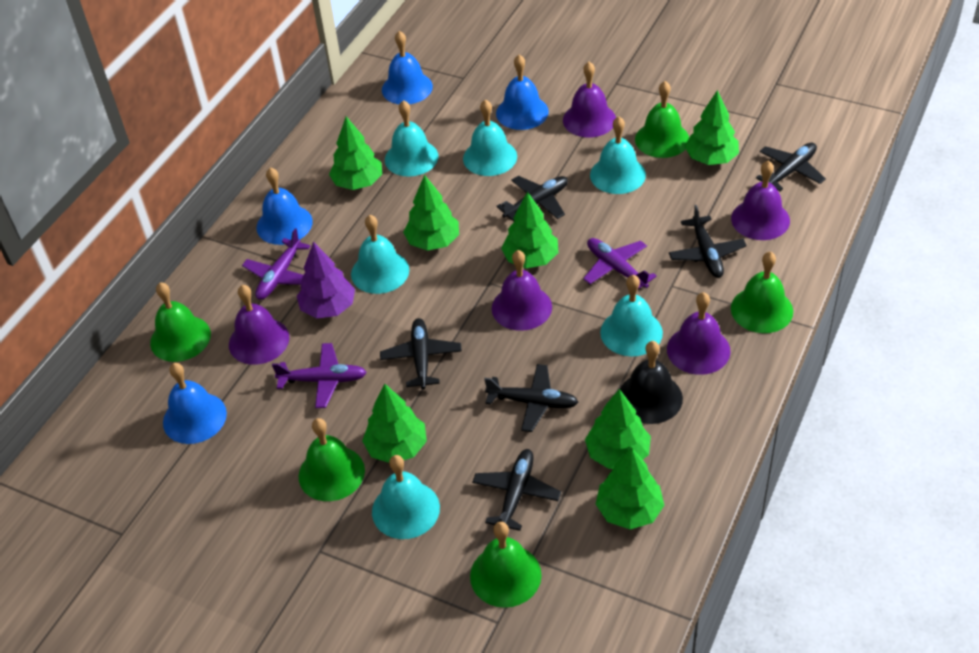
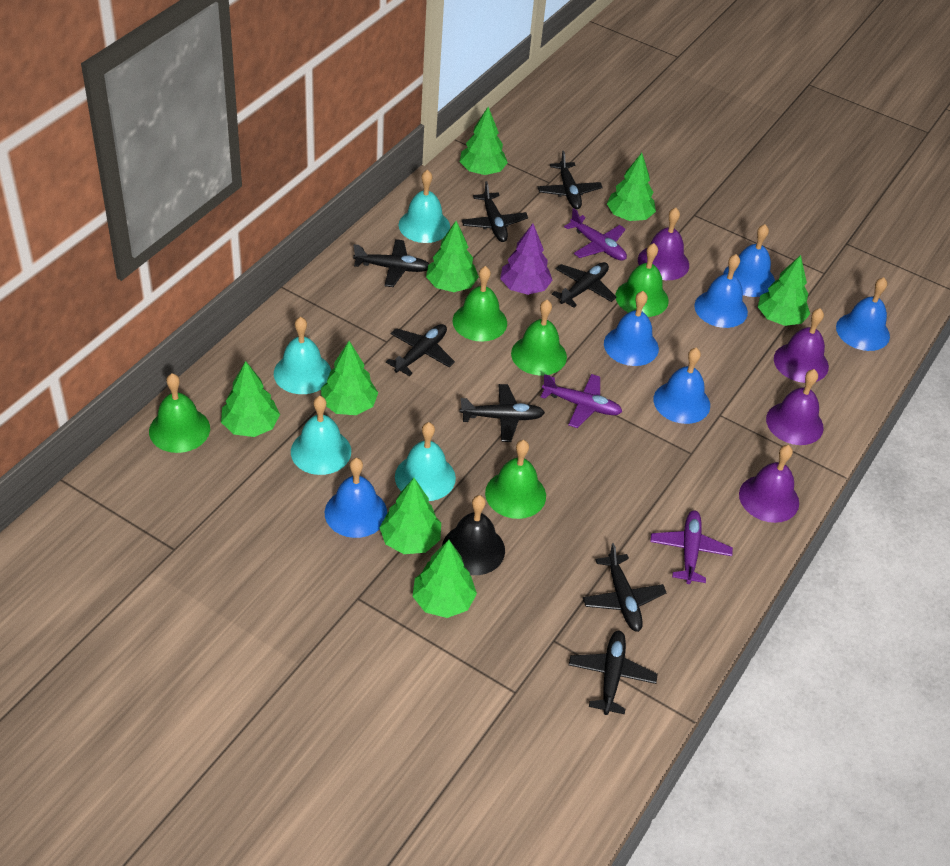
black plane: 6 -> 8
blue bell: 4 -> 6
green tree: 7 -> 8
purple bell: 5 -> 4
turquoise bell: 6 -> 4

